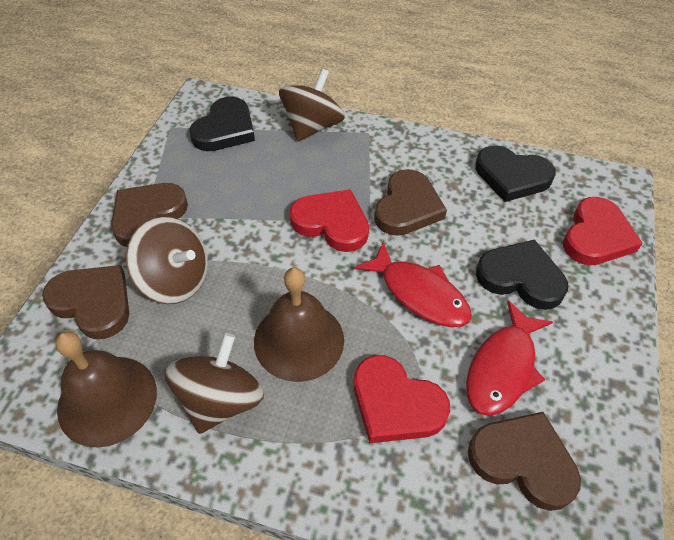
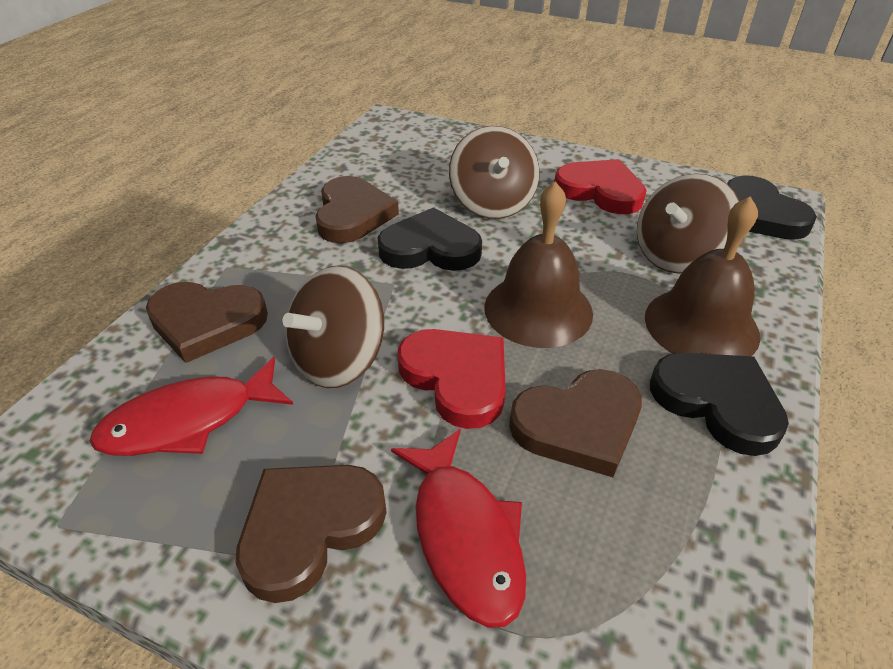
red heart: 3 -> 2

